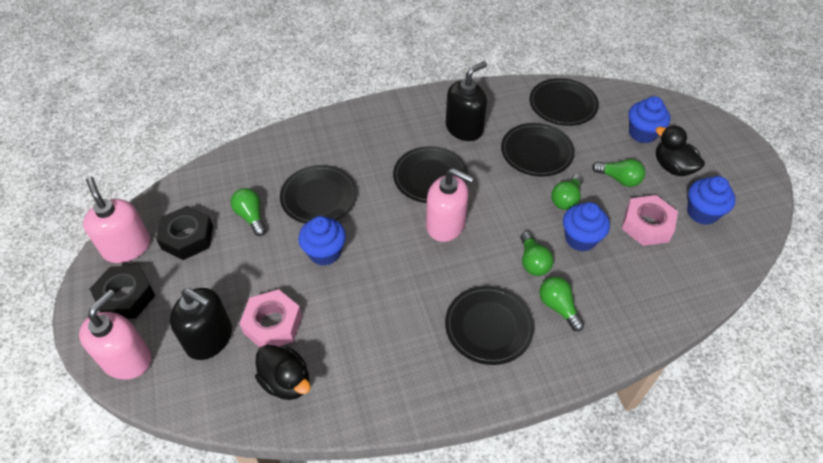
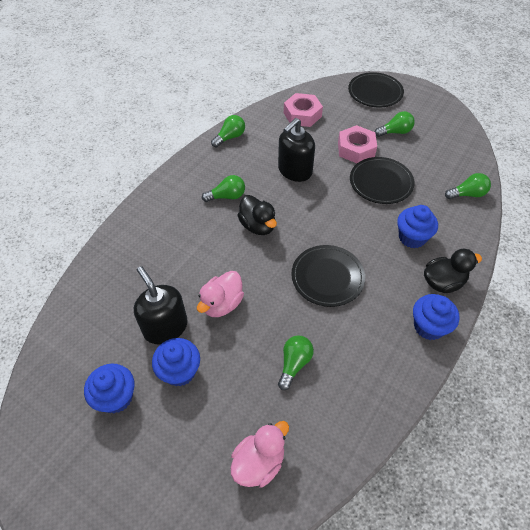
black nut: 2 -> 0
black plate: 5 -> 3
pink duck: 0 -> 2
pink soap dispenser: 3 -> 0

